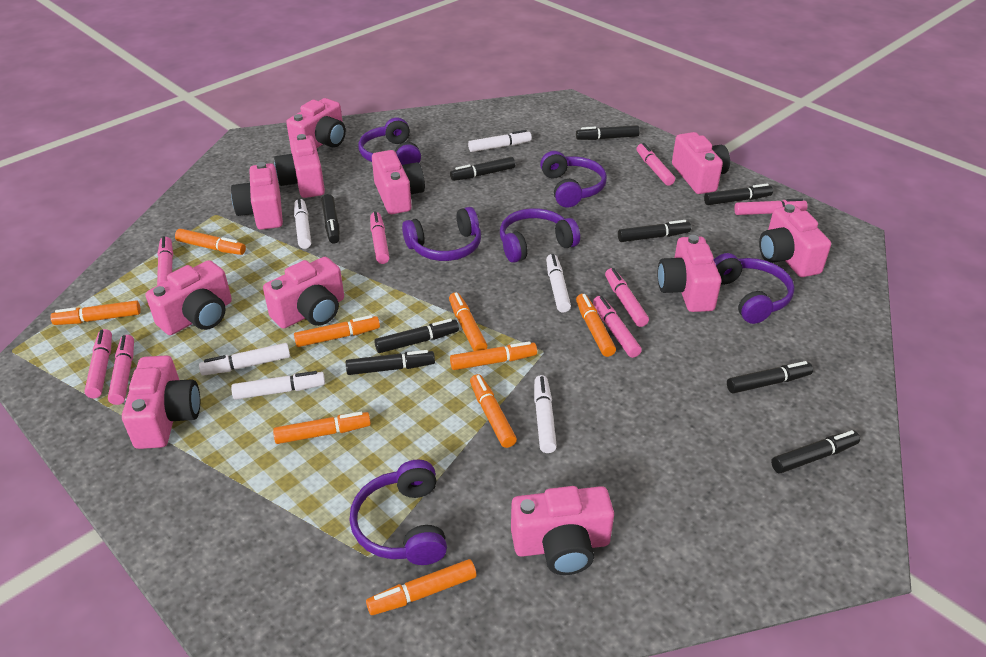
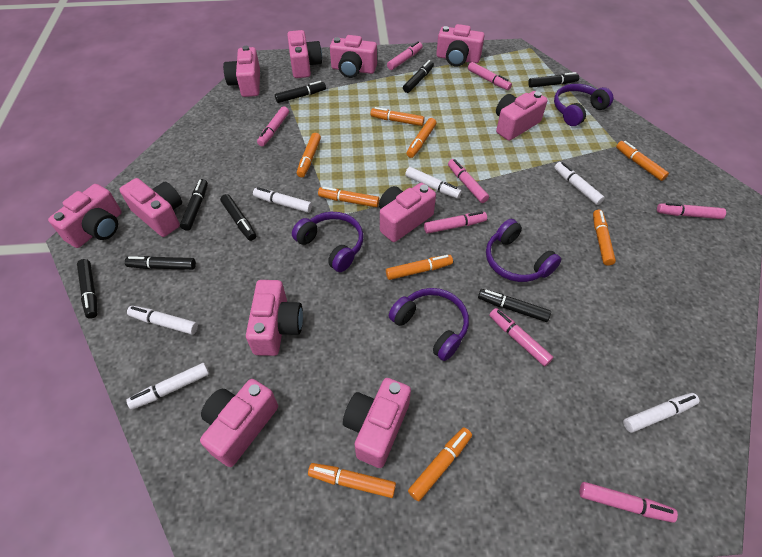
black marker: 9 -> 8
purple headphones: 6 -> 4

